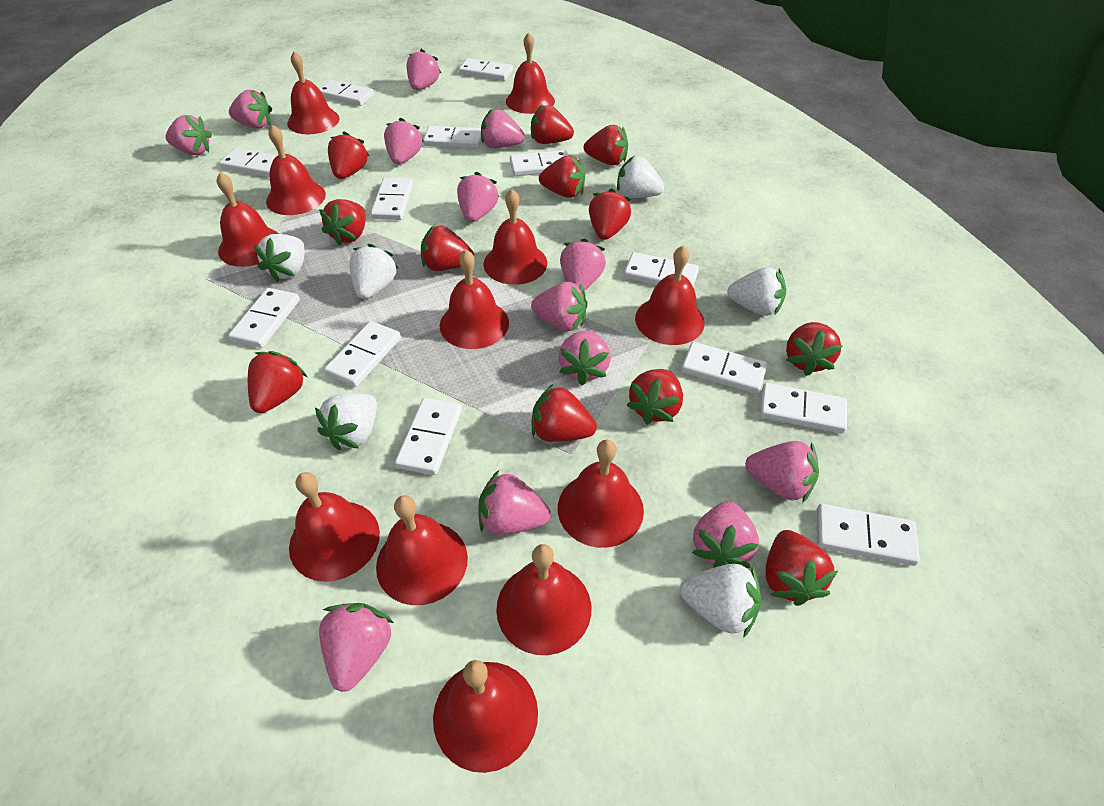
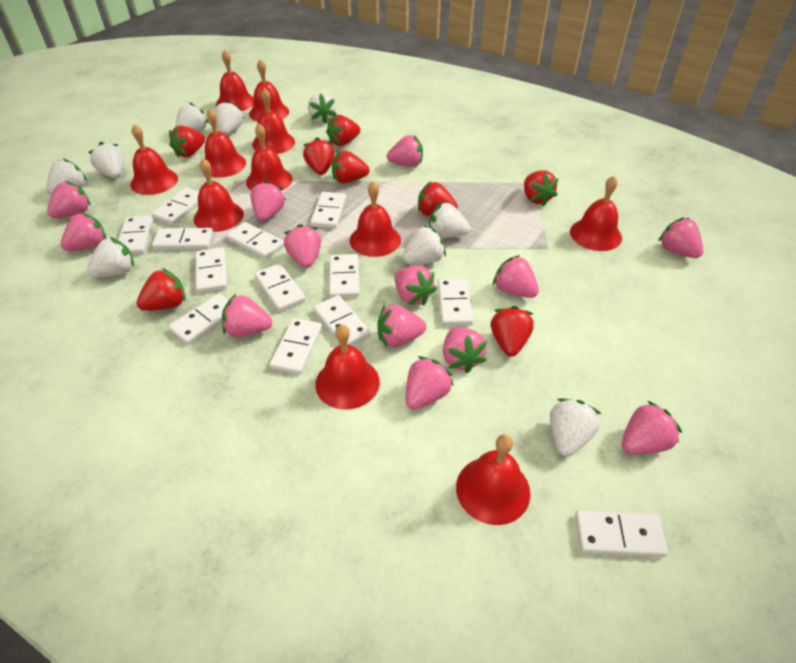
red bell: 12 -> 11
red strawberry: 12 -> 8
white strawberry: 6 -> 9

